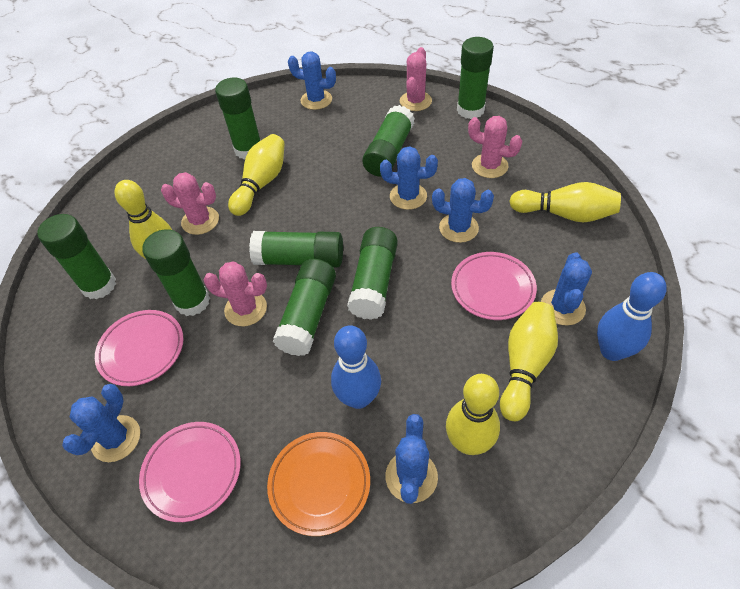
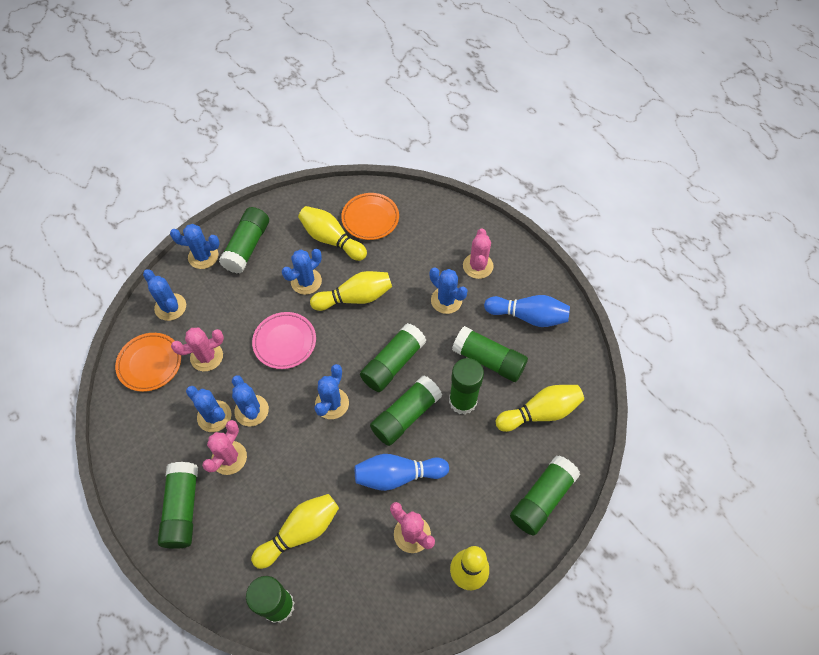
blue cactus: 6 -> 7
orange plate: 1 -> 2
pink plate: 3 -> 1

